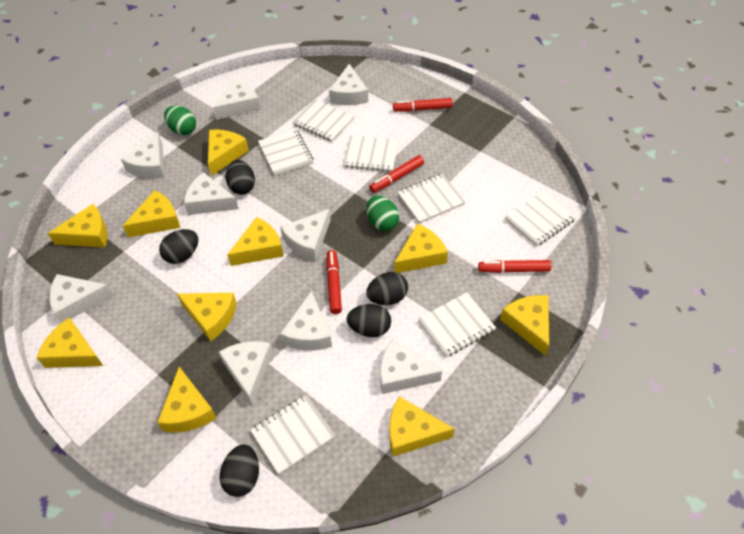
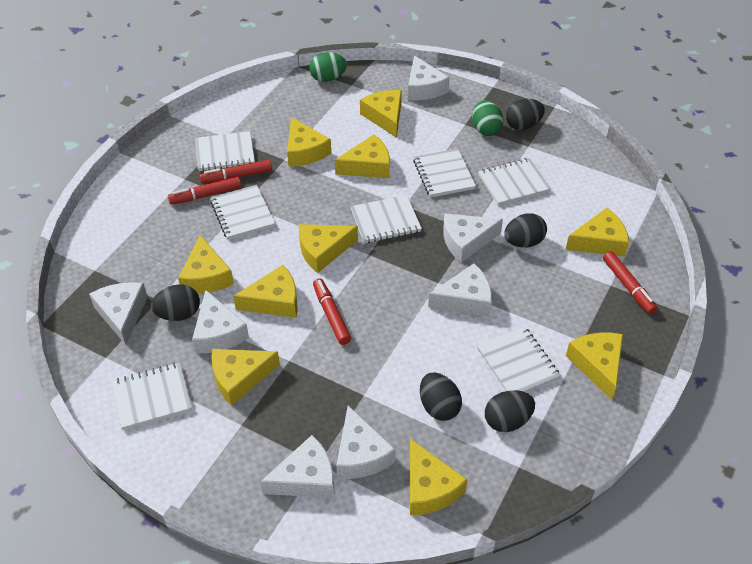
white cheese: 9 -> 7

